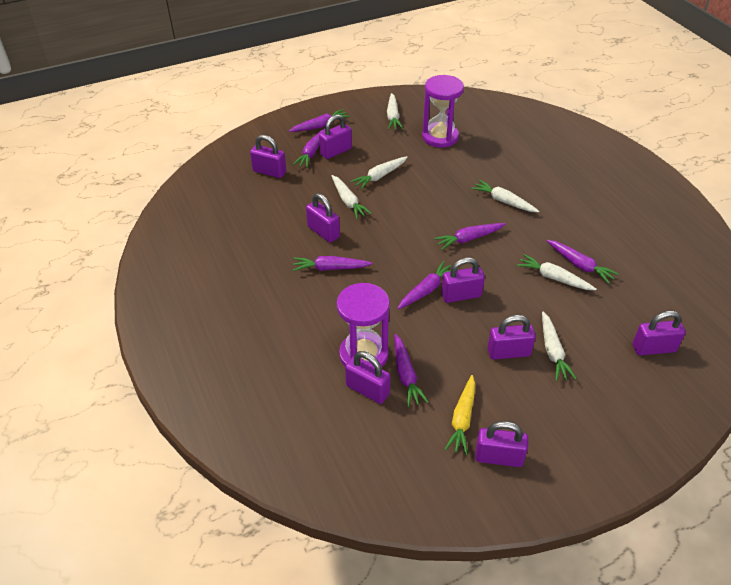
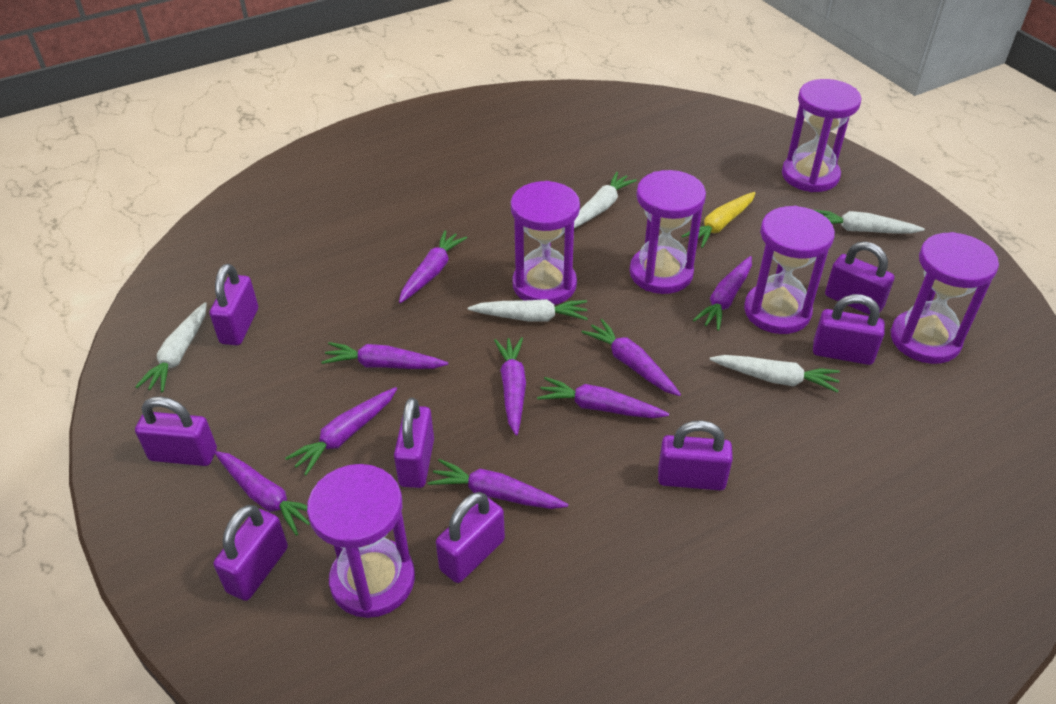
purple carrot: 7 -> 9
purple hourglass: 2 -> 6
white carrot: 6 -> 5

